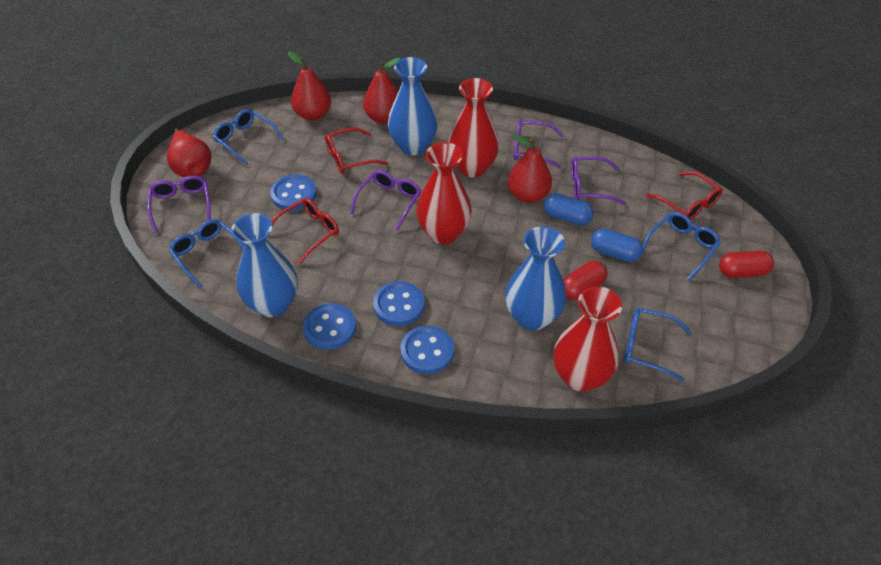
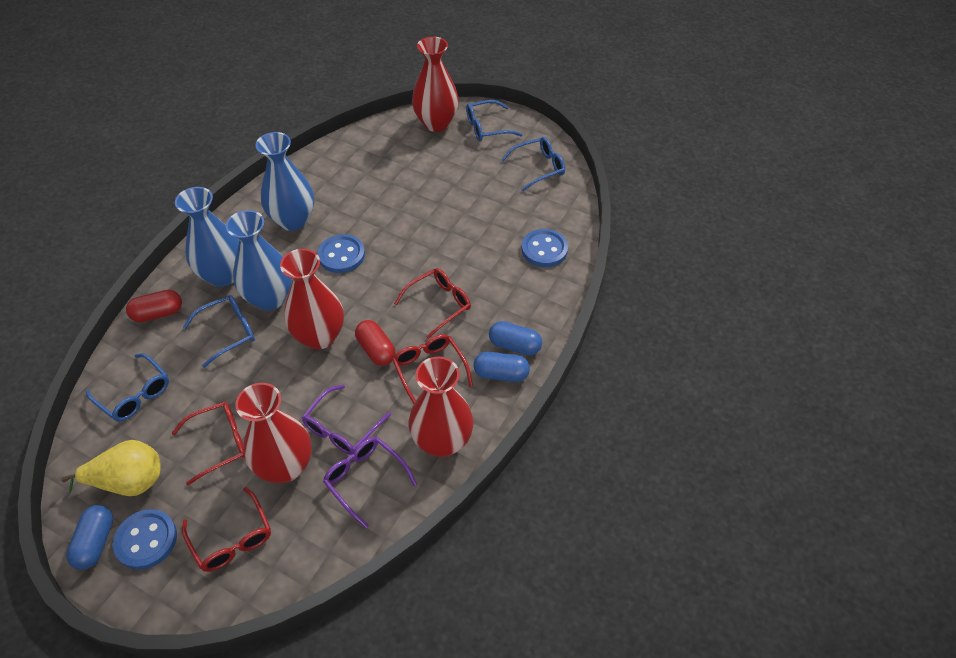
blue button: 4 -> 3
blue capsule: 2 -> 3
purple glasses: 4 -> 2
red glasses: 3 -> 4
red pear: 4 -> 0
red vase: 3 -> 4
yellow pear: 0 -> 1

